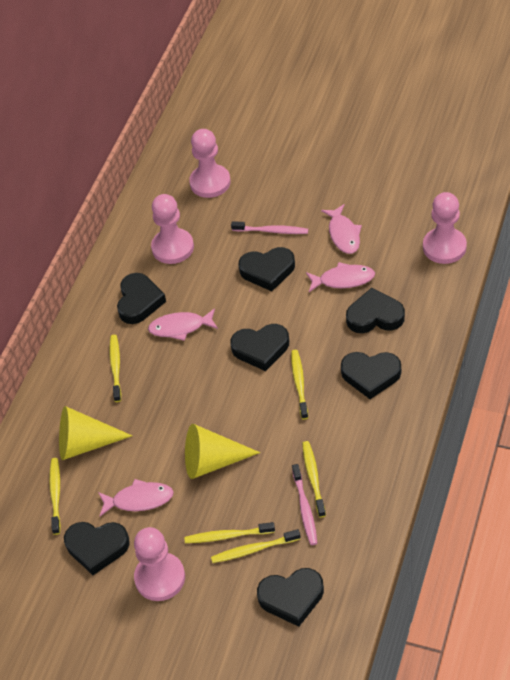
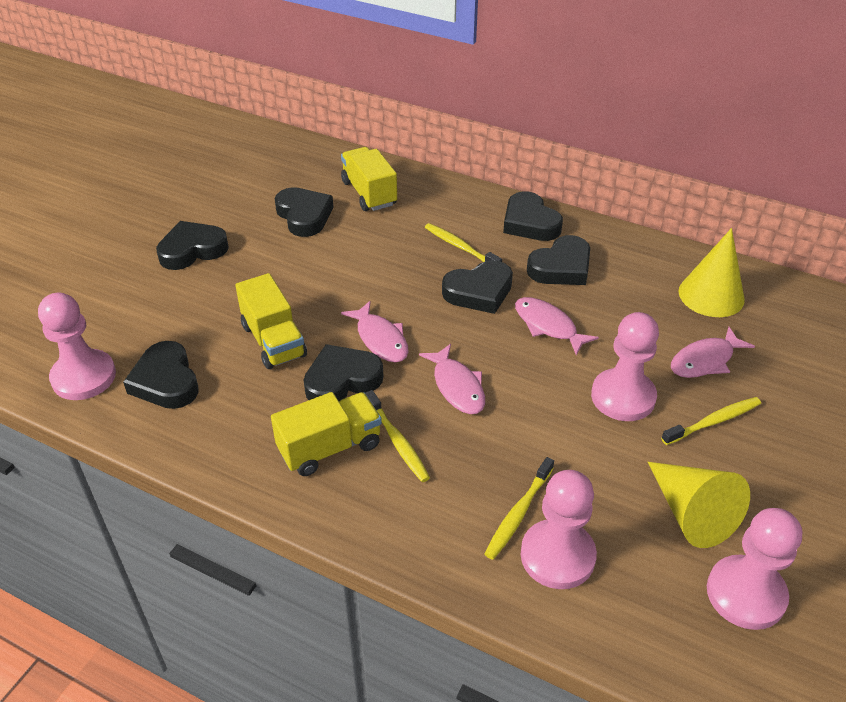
pink toothbrush: 2 -> 0
yellow toothbrush: 6 -> 4
yellow truck: 0 -> 3

